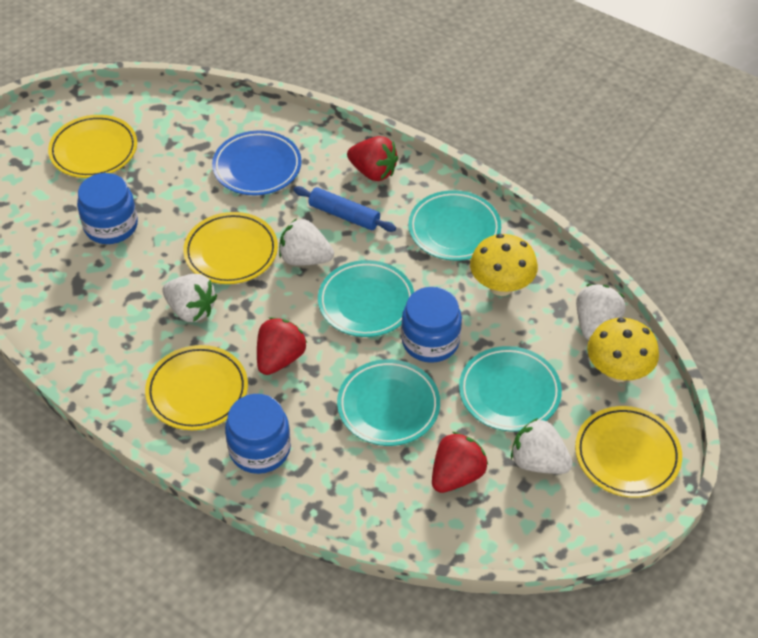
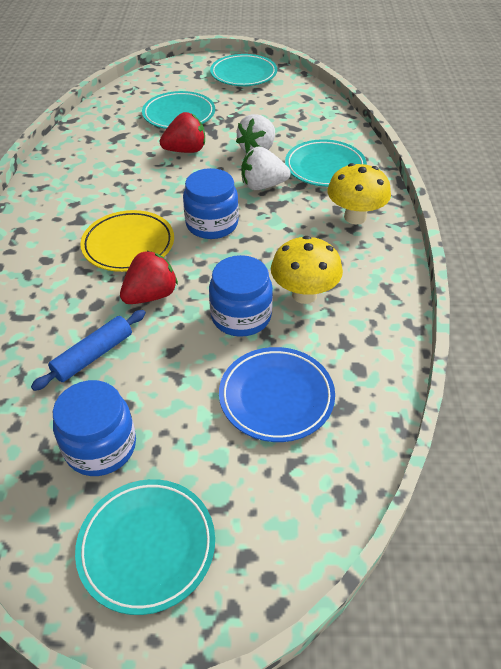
red strawberry: 3 -> 2
white strawberry: 4 -> 2
yellow plate: 4 -> 1

